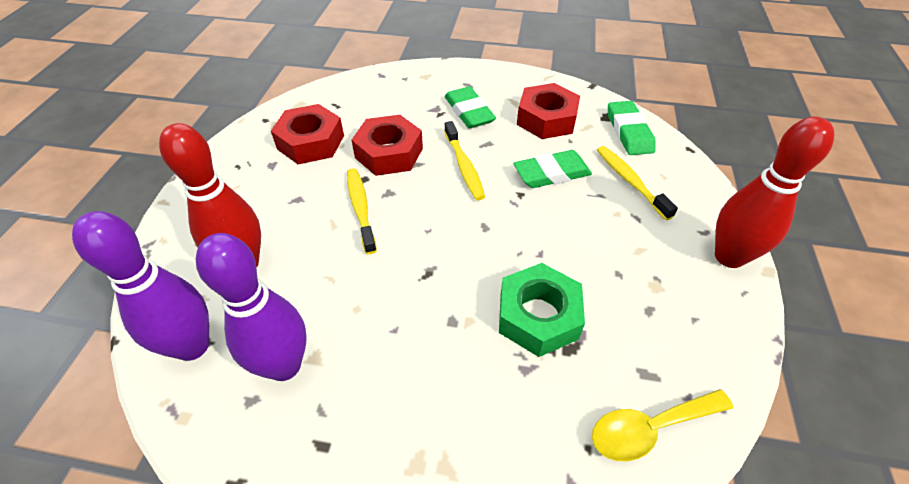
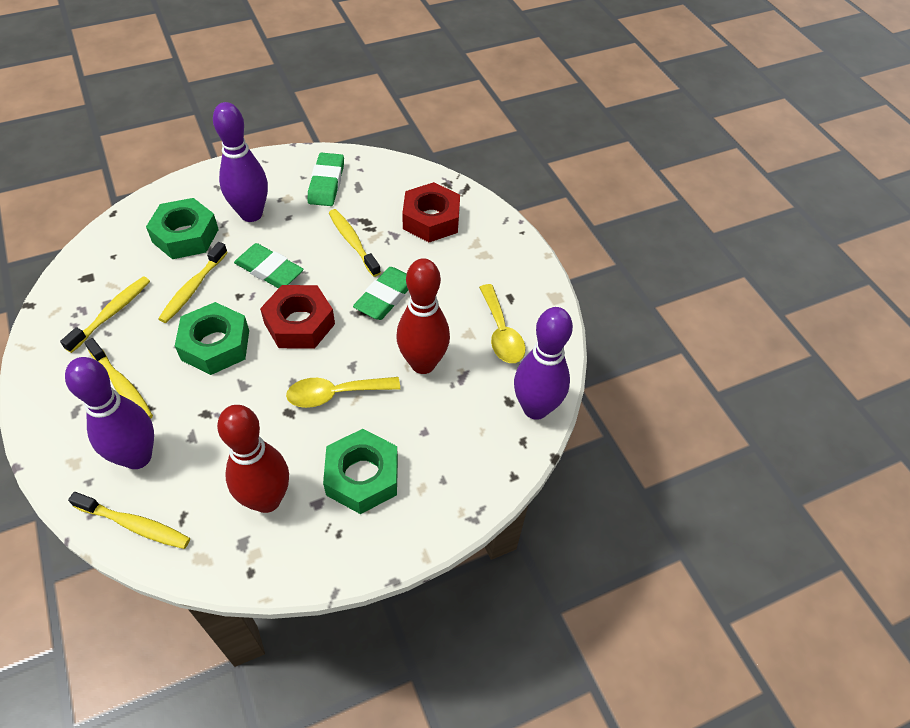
green nut: 1 -> 3
purple bowling pin: 2 -> 3
red nut: 3 -> 2
yellow spoon: 1 -> 2
yellow toothbrush: 3 -> 5

